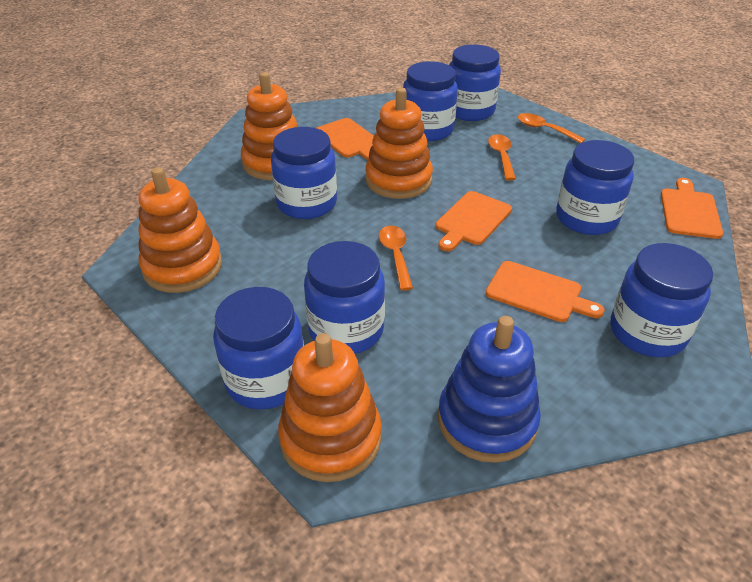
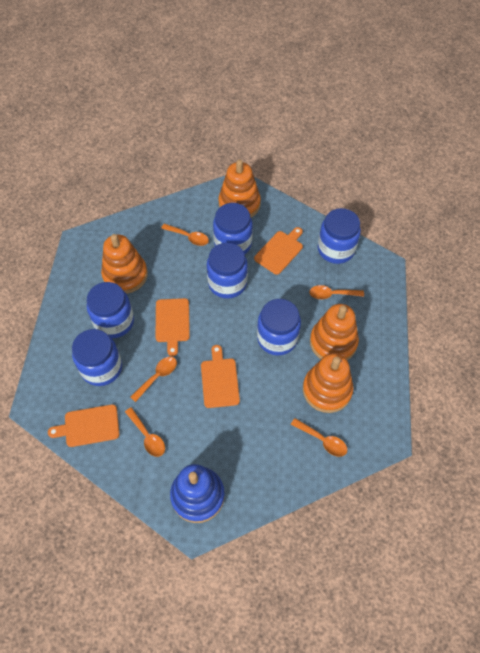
blue jar: 7 -> 6
orange spoon: 3 -> 5

